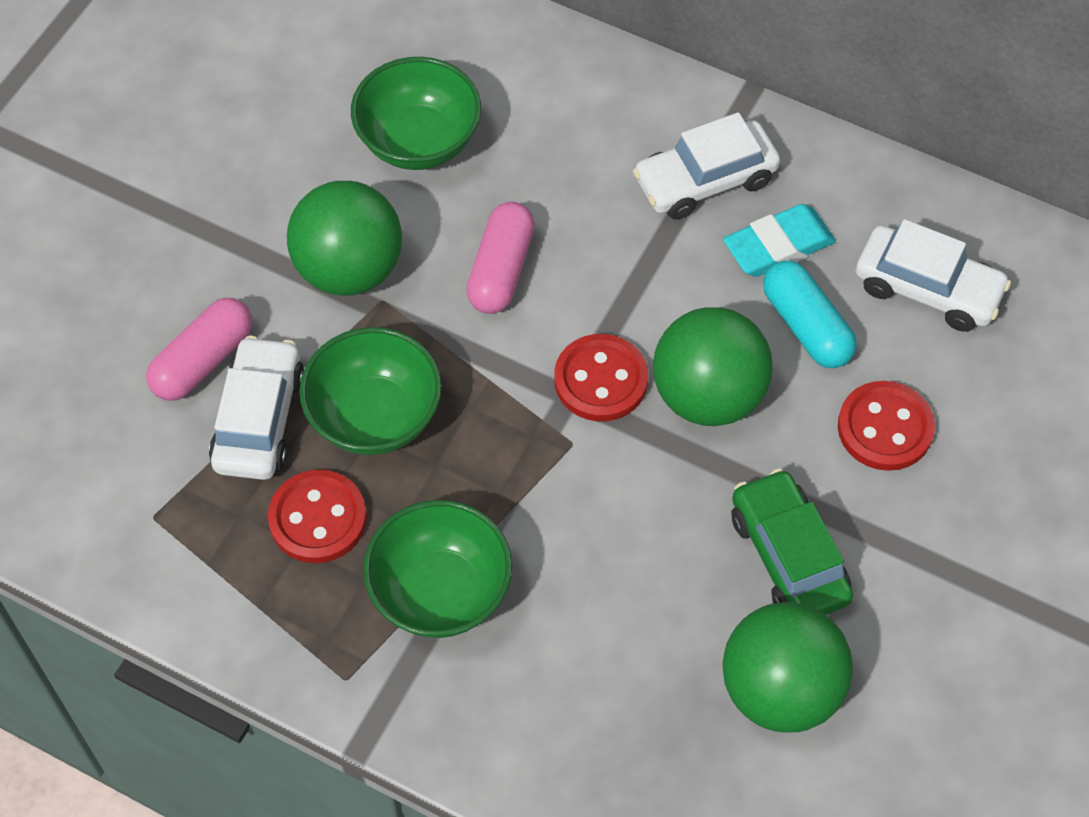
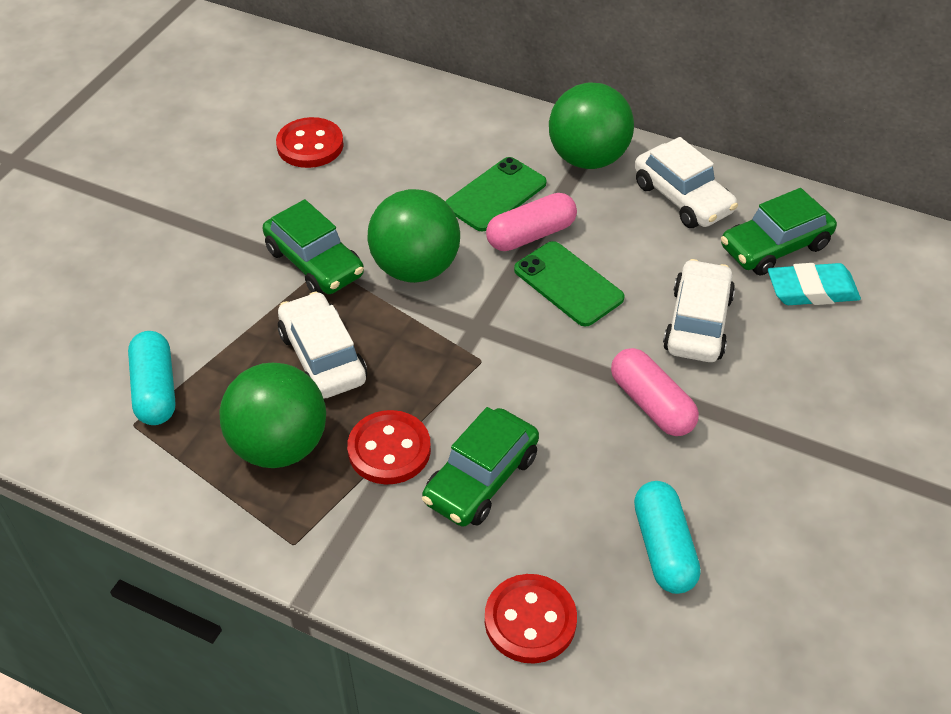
green bowl: 3 -> 0
green car: 1 -> 3
green phone: 0 -> 2
turquoise capsule: 1 -> 2

